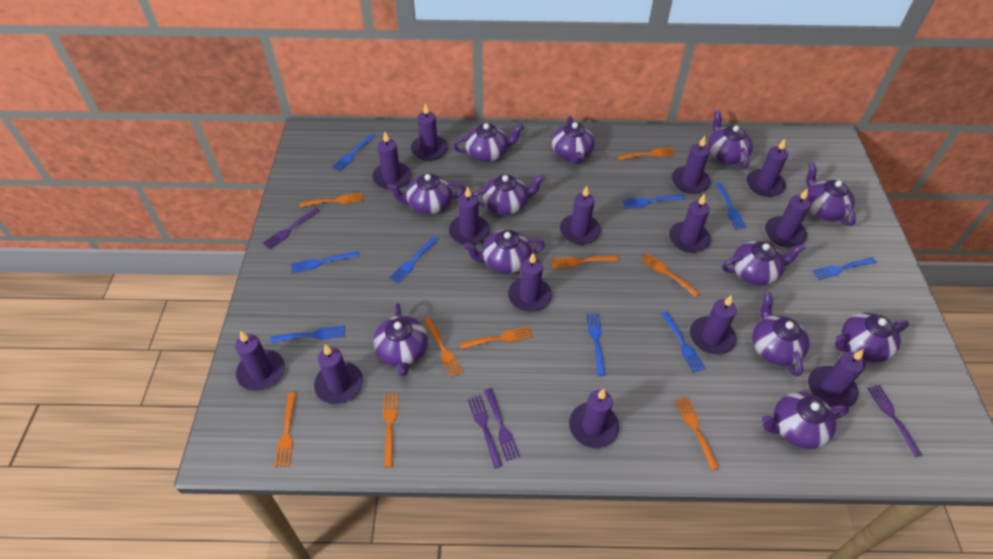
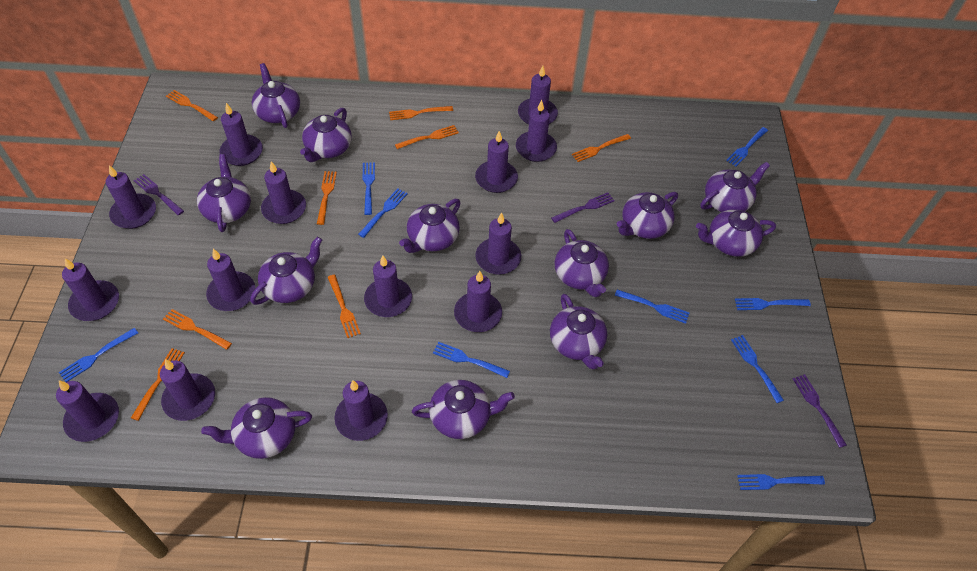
orange fork: 9 -> 8
purple fork: 4 -> 3

